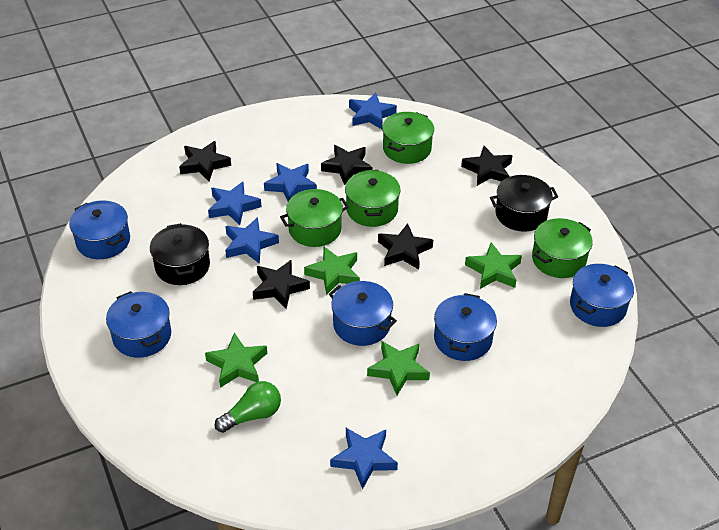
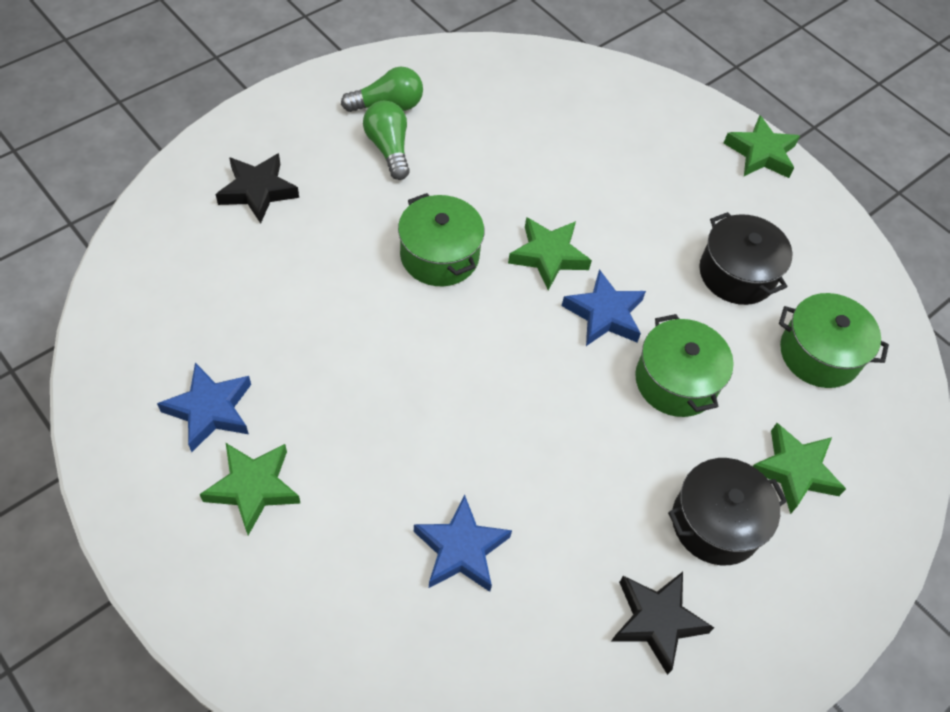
black star: 5 -> 2
blue pot: 5 -> 0
blue star: 5 -> 3
green light bulb: 1 -> 2
green pot: 4 -> 3

